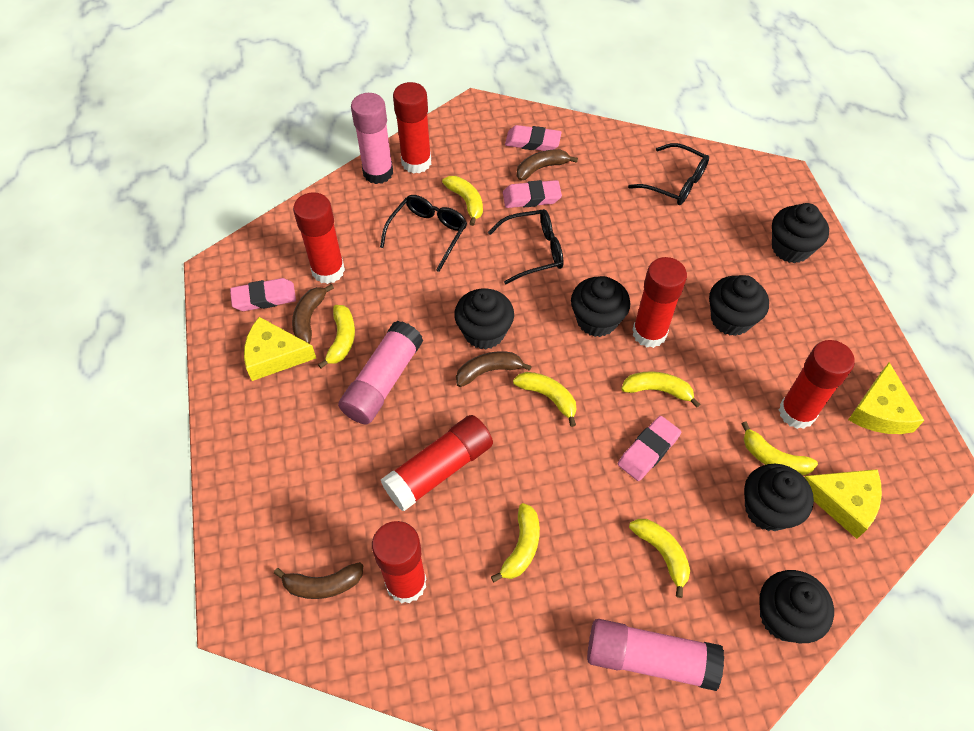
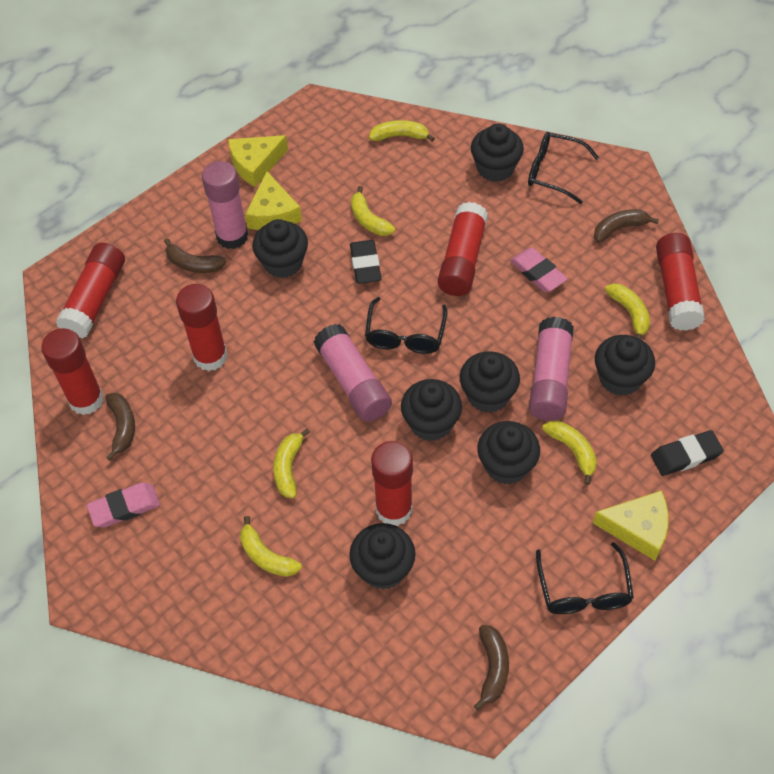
black cupcake: 6 -> 7
black eraser: 0 -> 2
pink eraser: 4 -> 2
yellow banana: 7 -> 6

